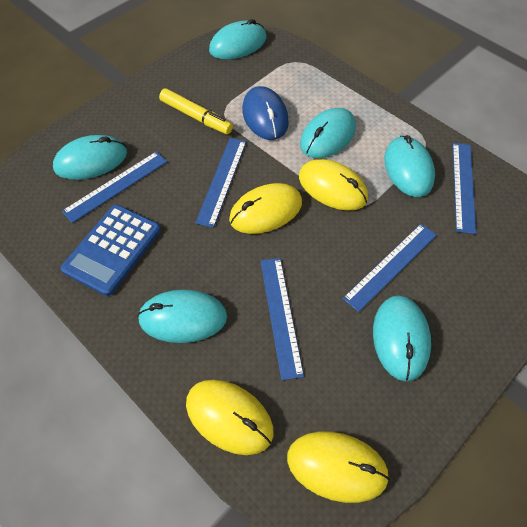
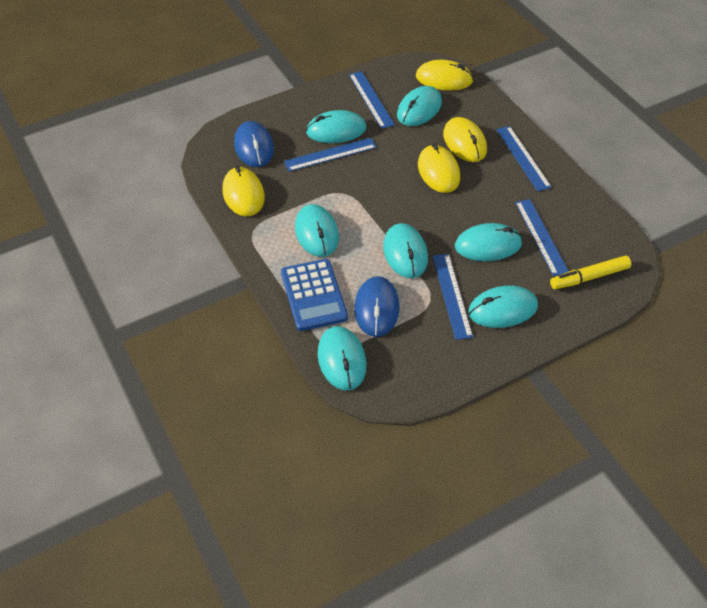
blue mouse: 1 -> 2
turquoise mouse: 6 -> 7

